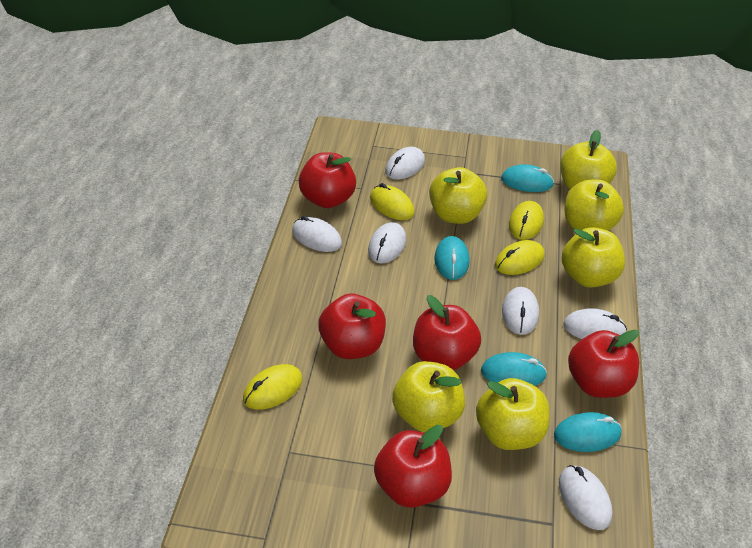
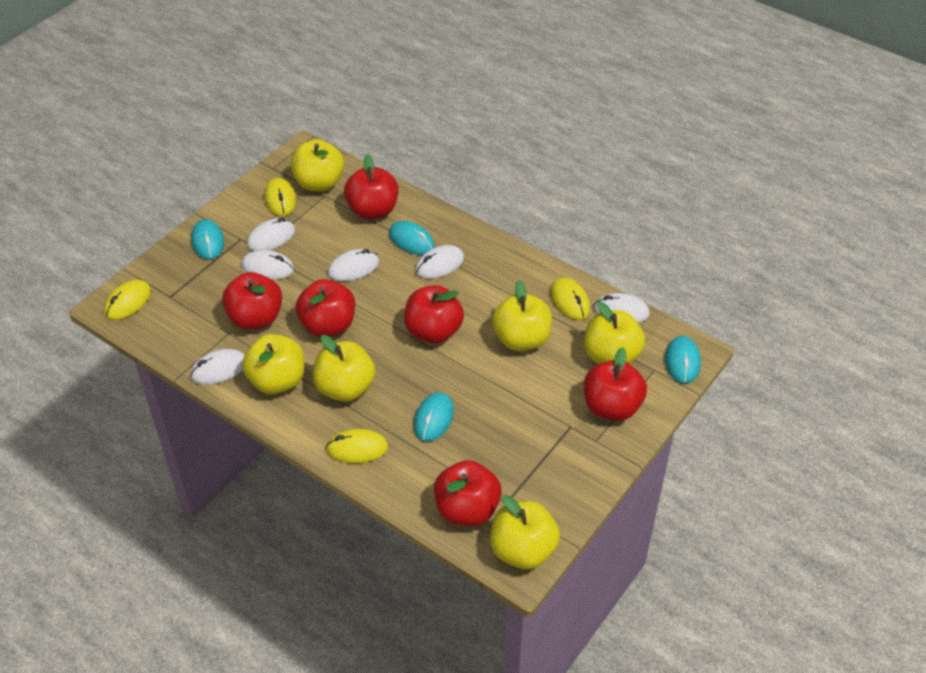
red apple: 5 -> 6

